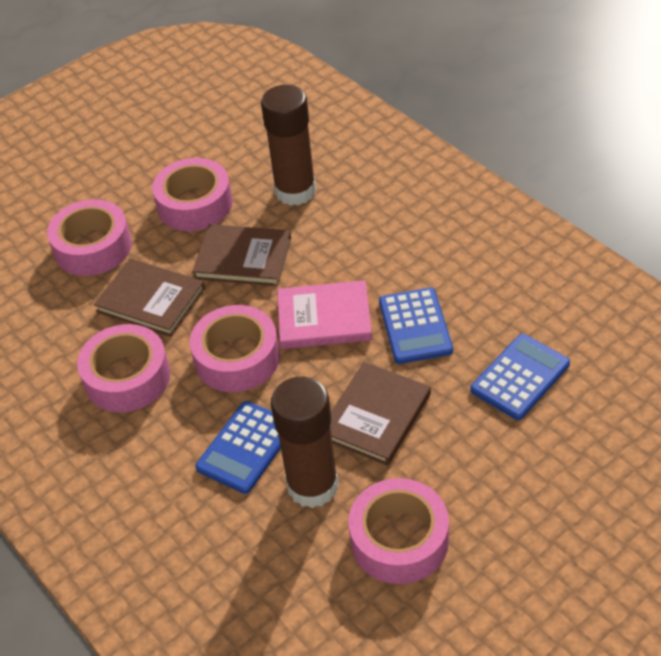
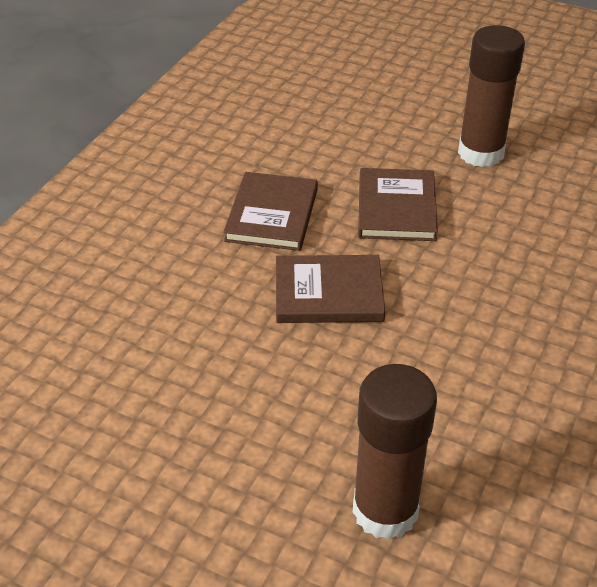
blue calculator: 3 -> 0
pink book: 1 -> 0
pink tape: 5 -> 0

